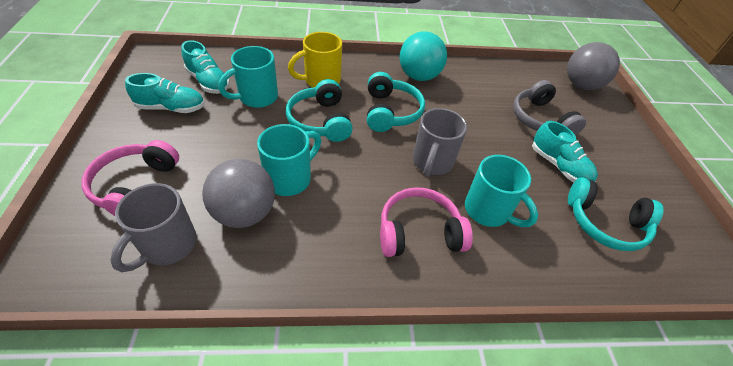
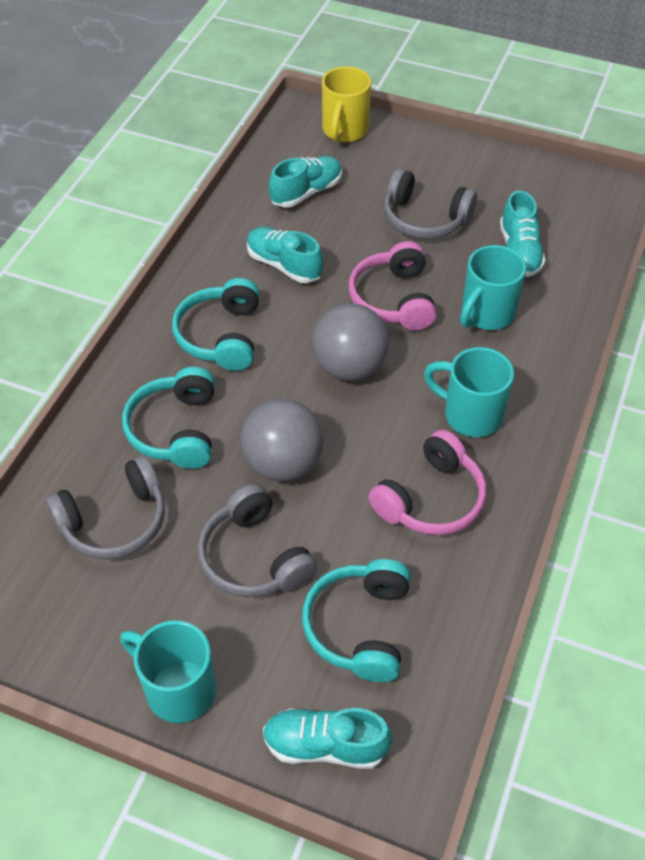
grey headphones: 1 -> 3
grey mug: 2 -> 0
turquoise ball: 1 -> 0
turquoise shoe: 3 -> 4

